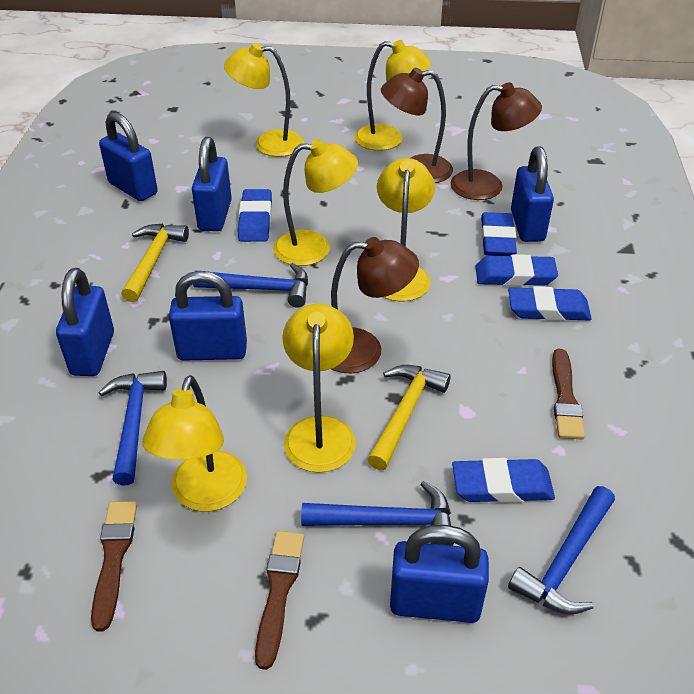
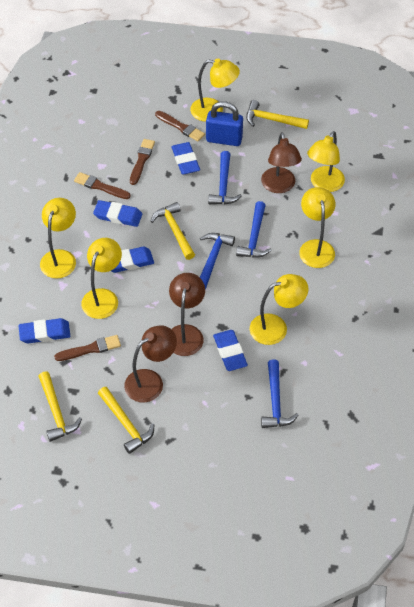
blue padlock: 6 -> 1
brown brush: 3 -> 4
yellow hammer: 2 -> 4

